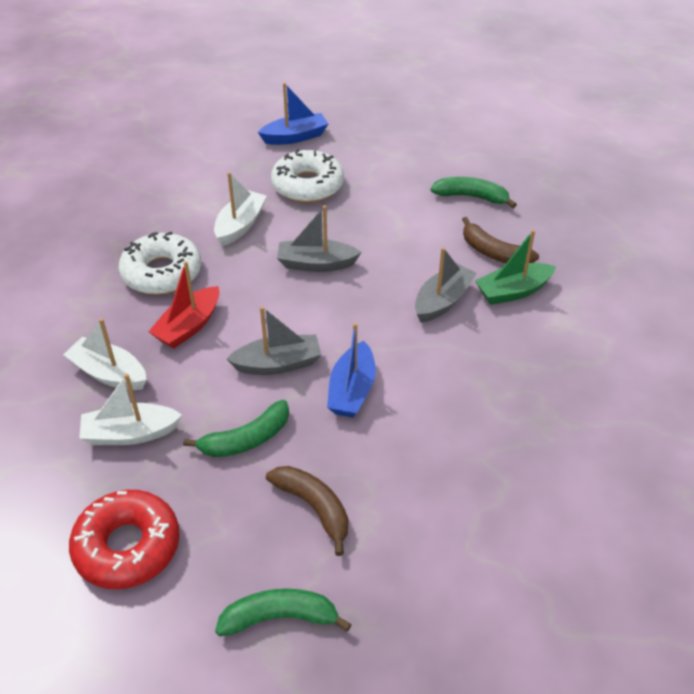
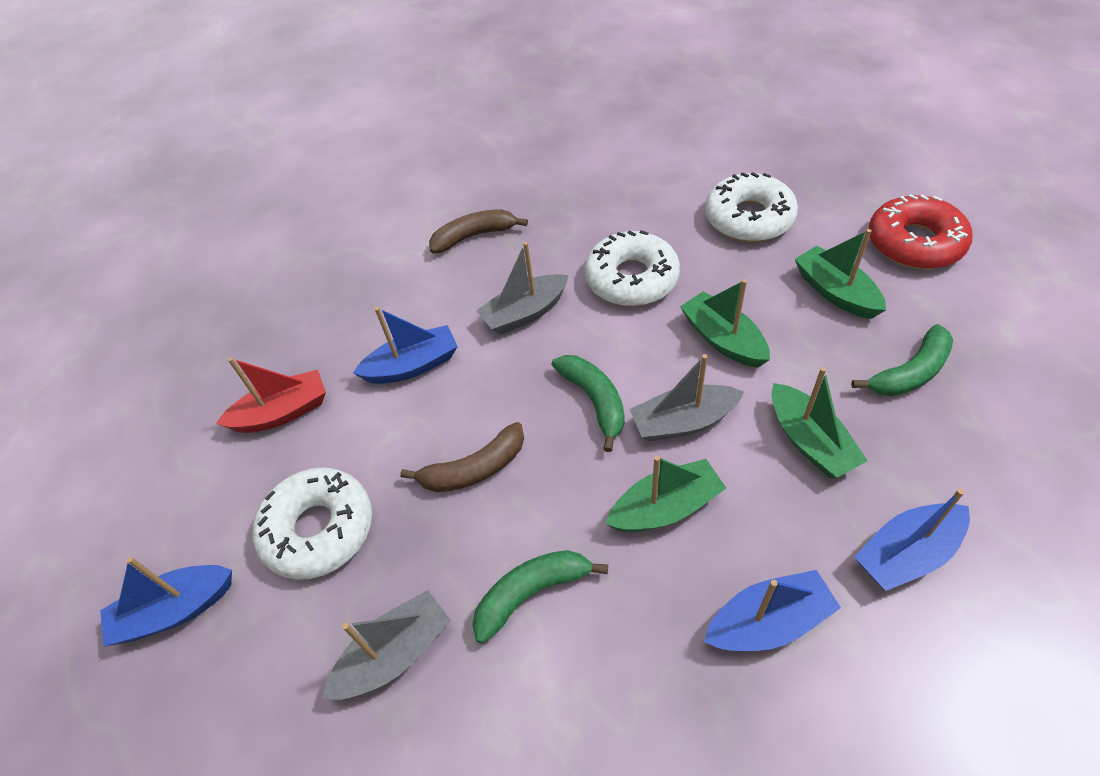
blue boat: 2 -> 4
green boat: 1 -> 4
white boat: 3 -> 0
white donut: 2 -> 3

